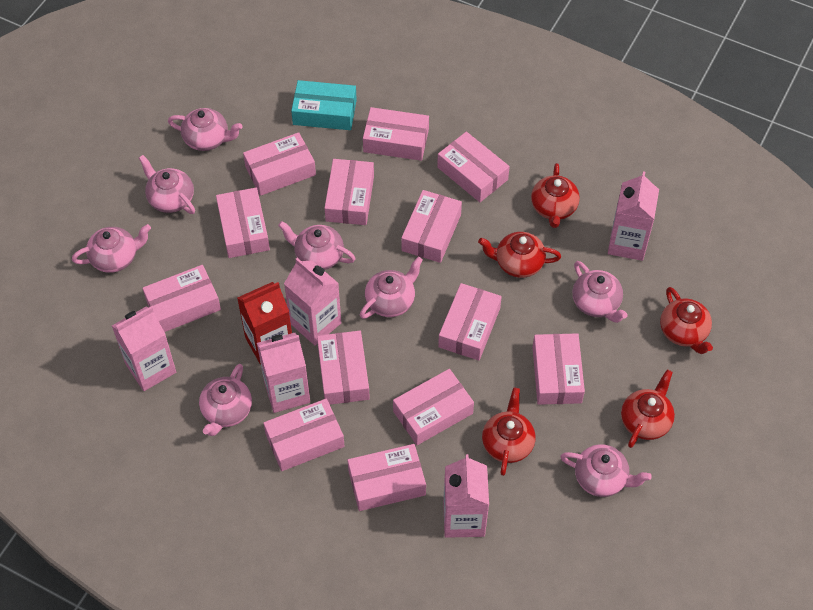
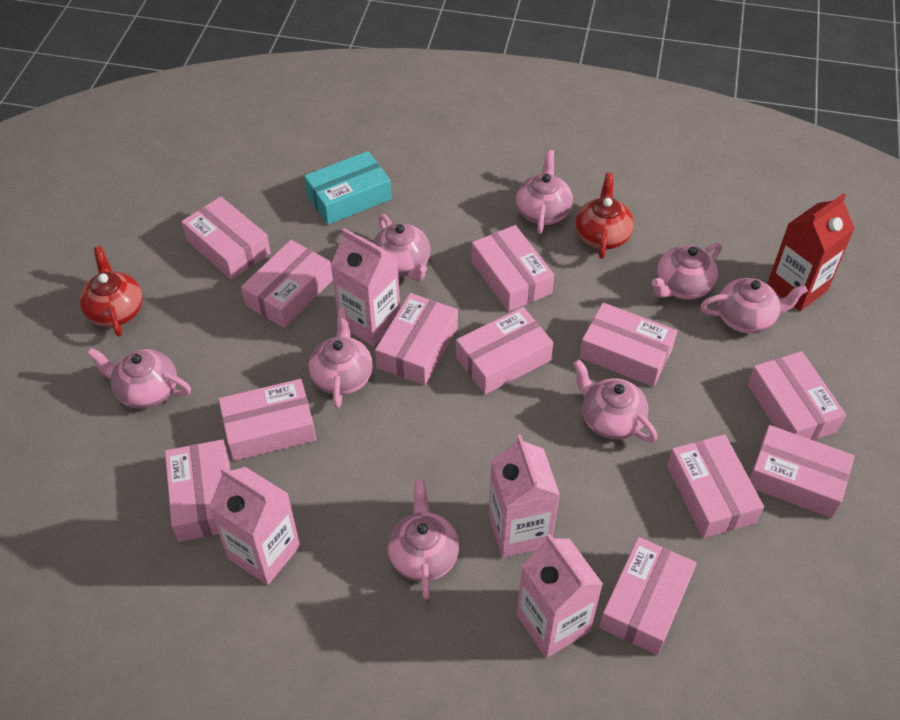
pink box: 13 -> 12
pink carton: 5 -> 4
red teapot: 5 -> 2

